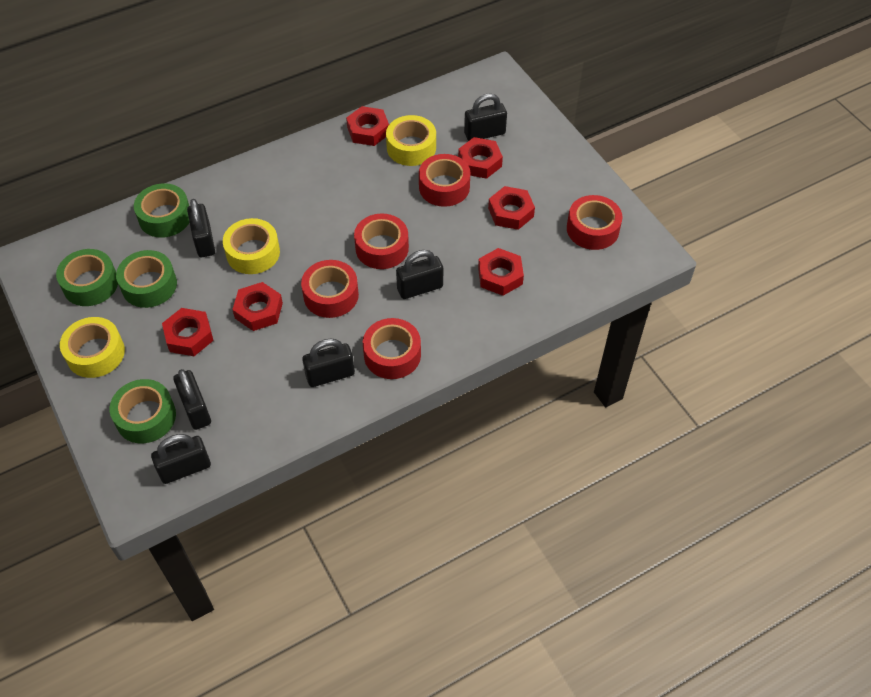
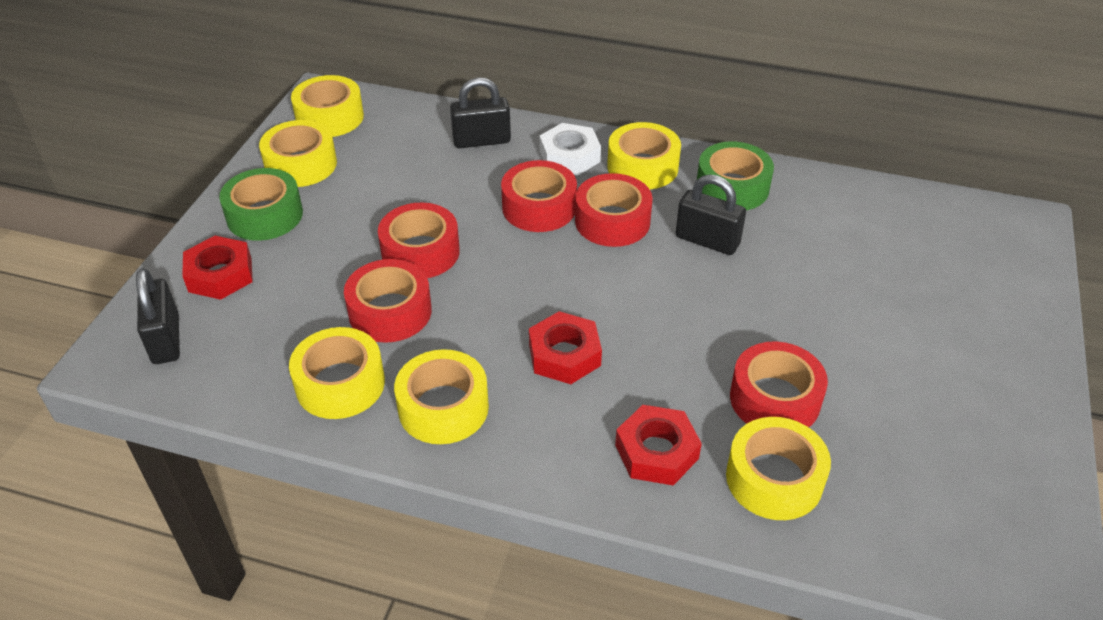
black padlock: 6 -> 3
green tape: 4 -> 2
red nut: 6 -> 3
white nut: 0 -> 1
yellow tape: 3 -> 6

